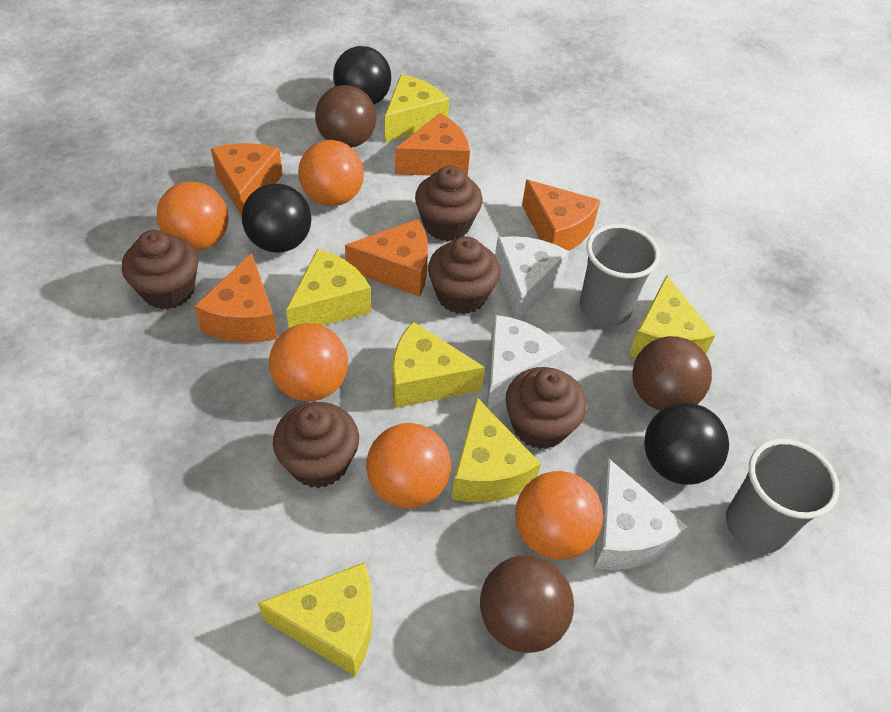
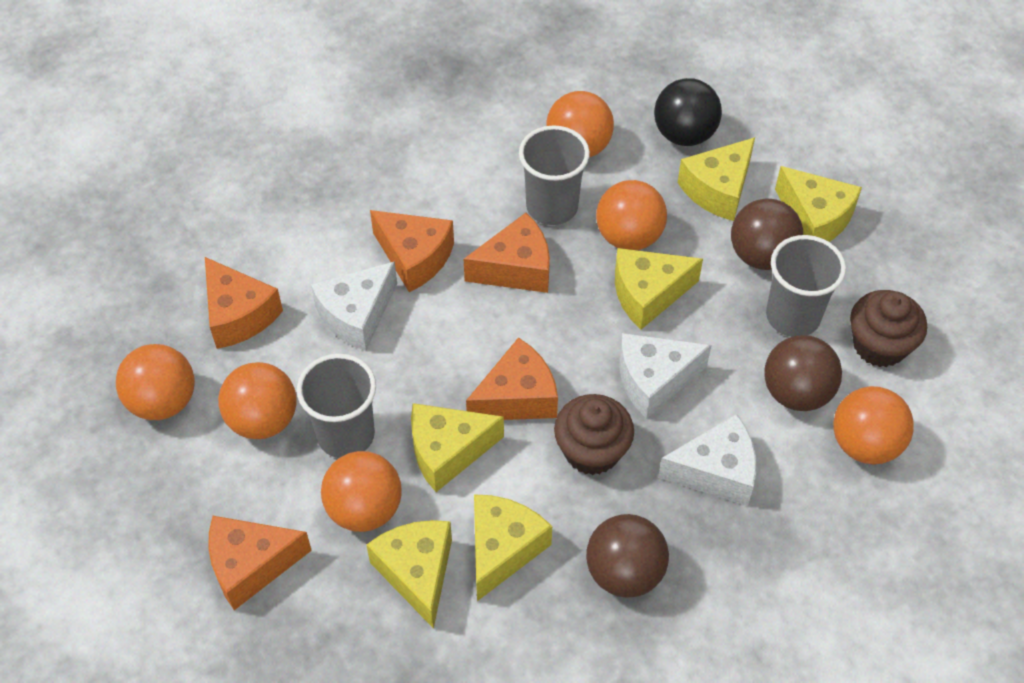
black ball: 3 -> 1
brown cupcake: 5 -> 2
grey cup: 2 -> 3
orange ball: 5 -> 6

